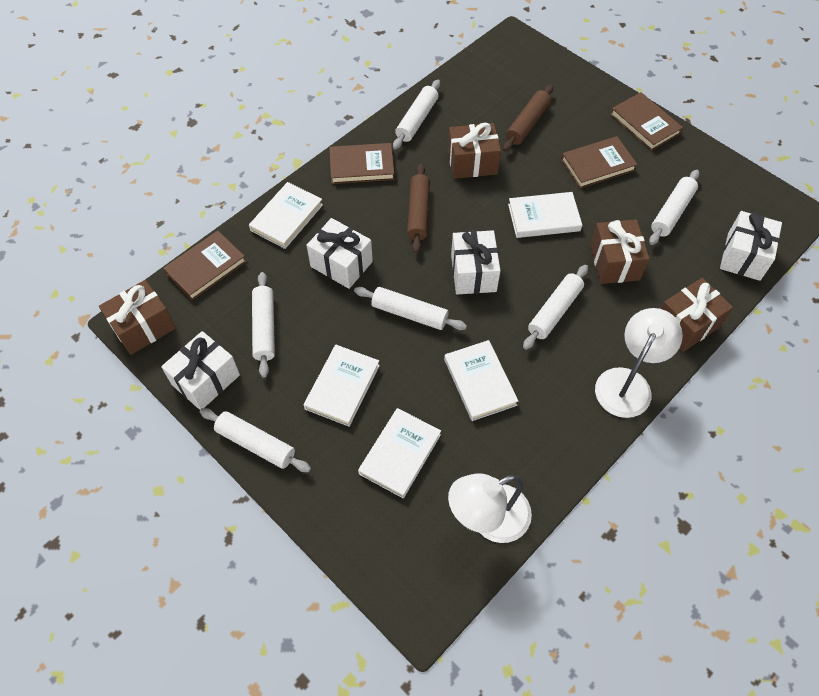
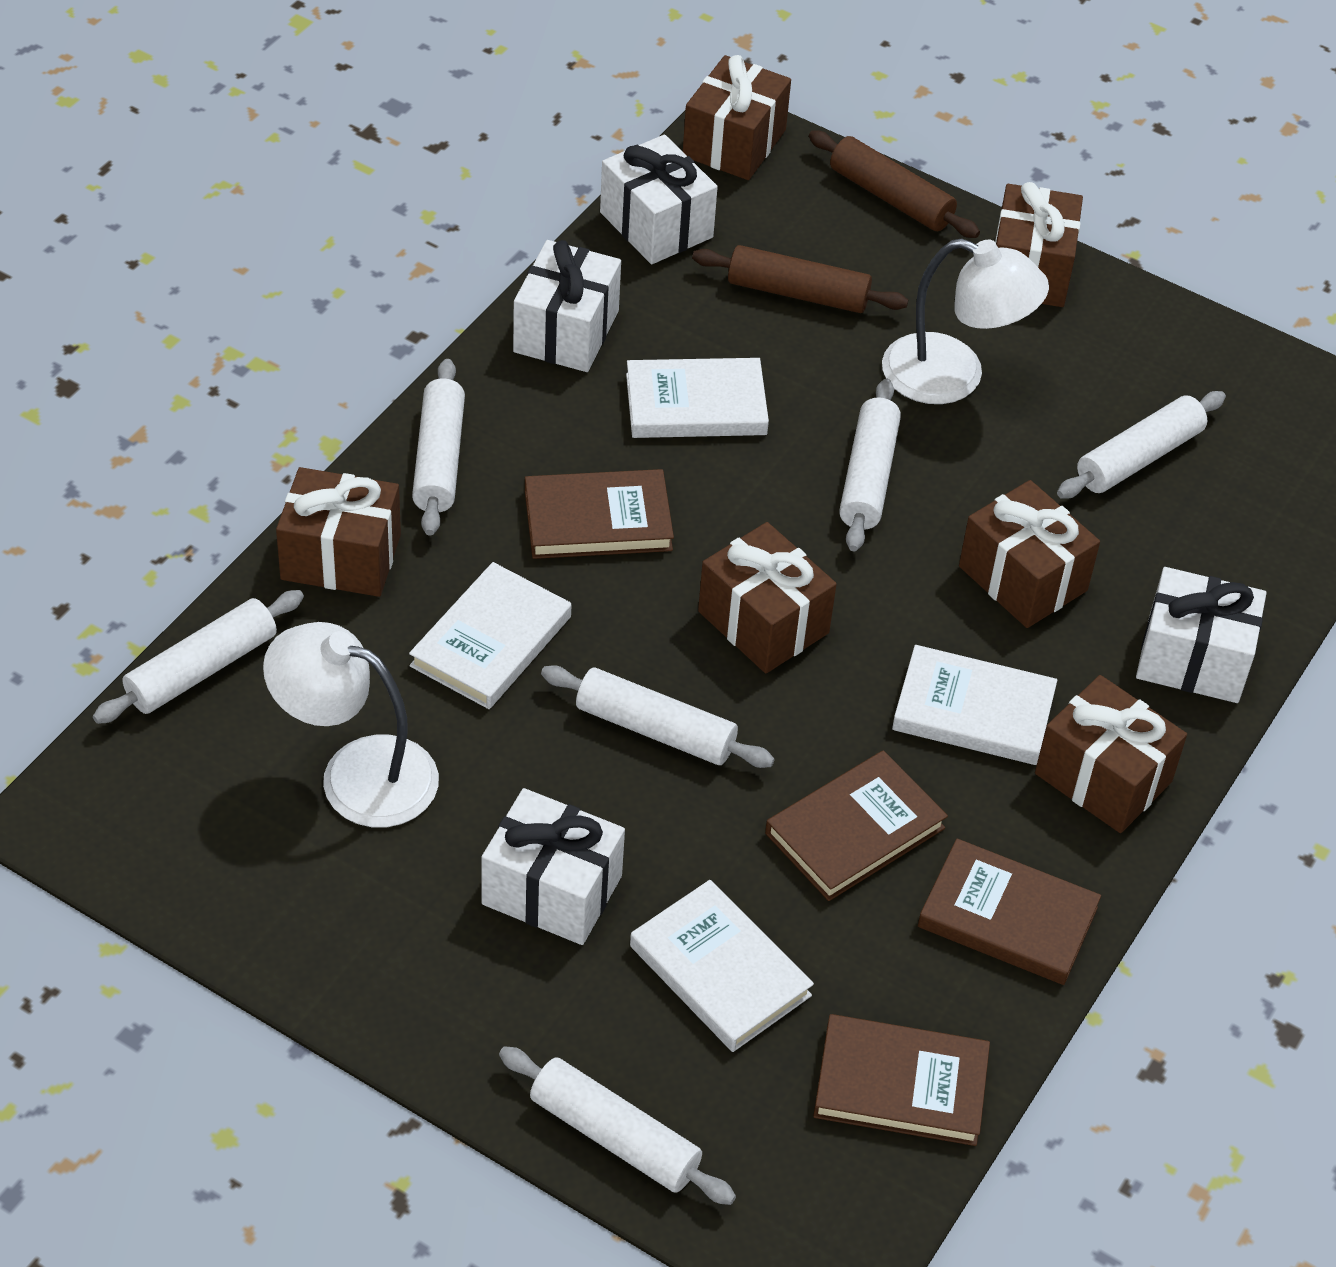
brown gift: 4 -> 6
white book: 5 -> 4

